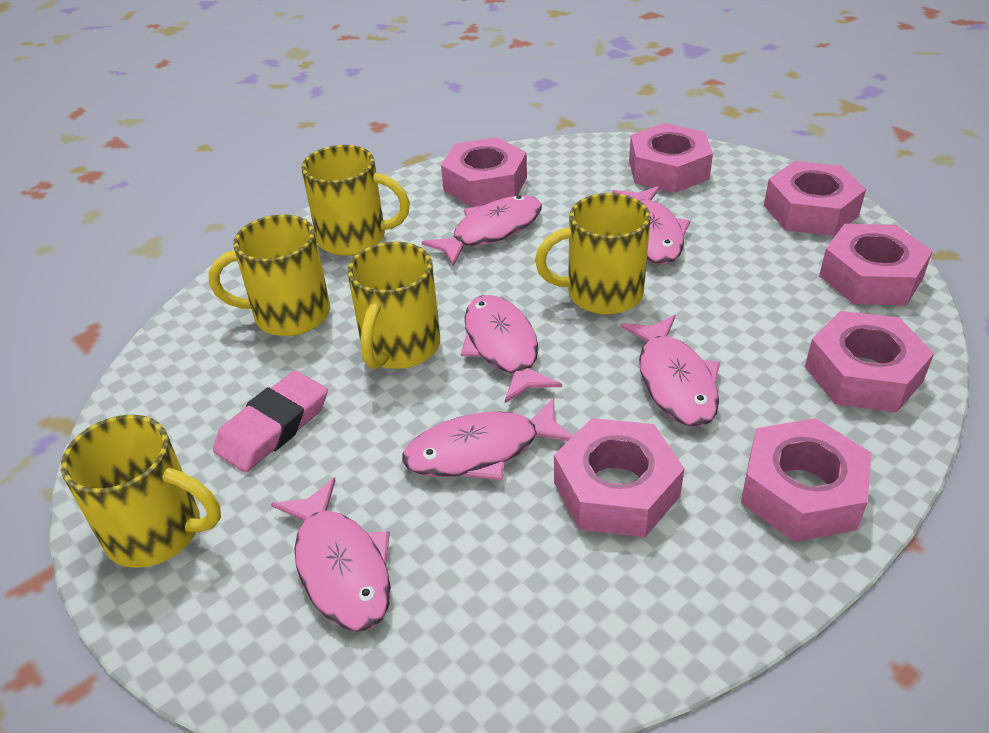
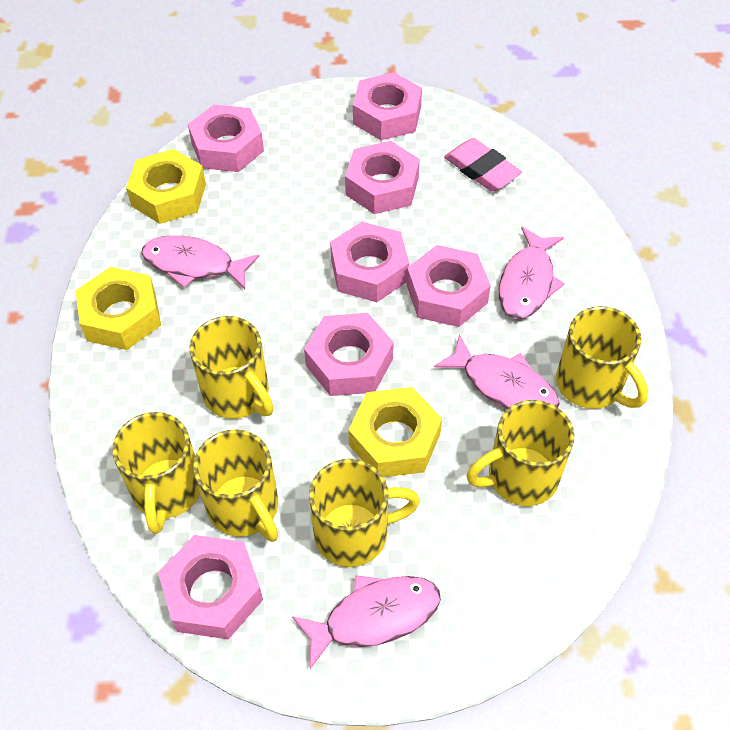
pink fish: 6 -> 4
yellow mug: 5 -> 6
yellow nut: 0 -> 3

